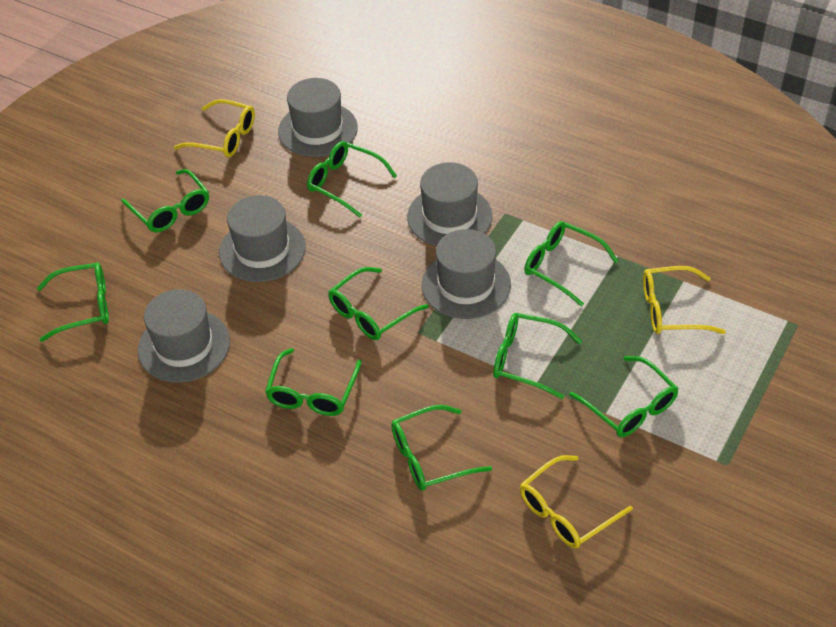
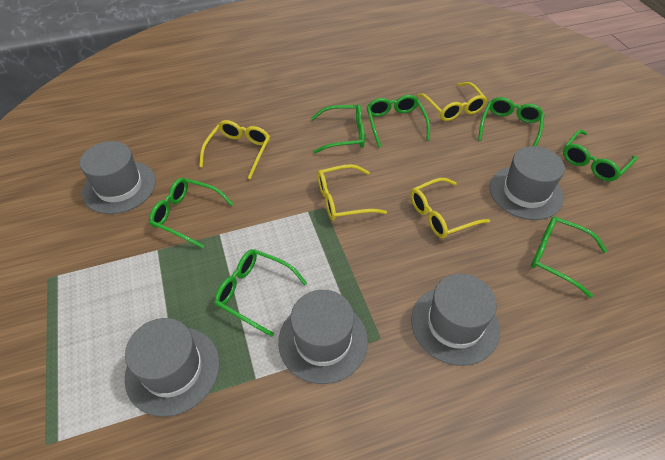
green glasses: 9 -> 7
yellow glasses: 3 -> 4

